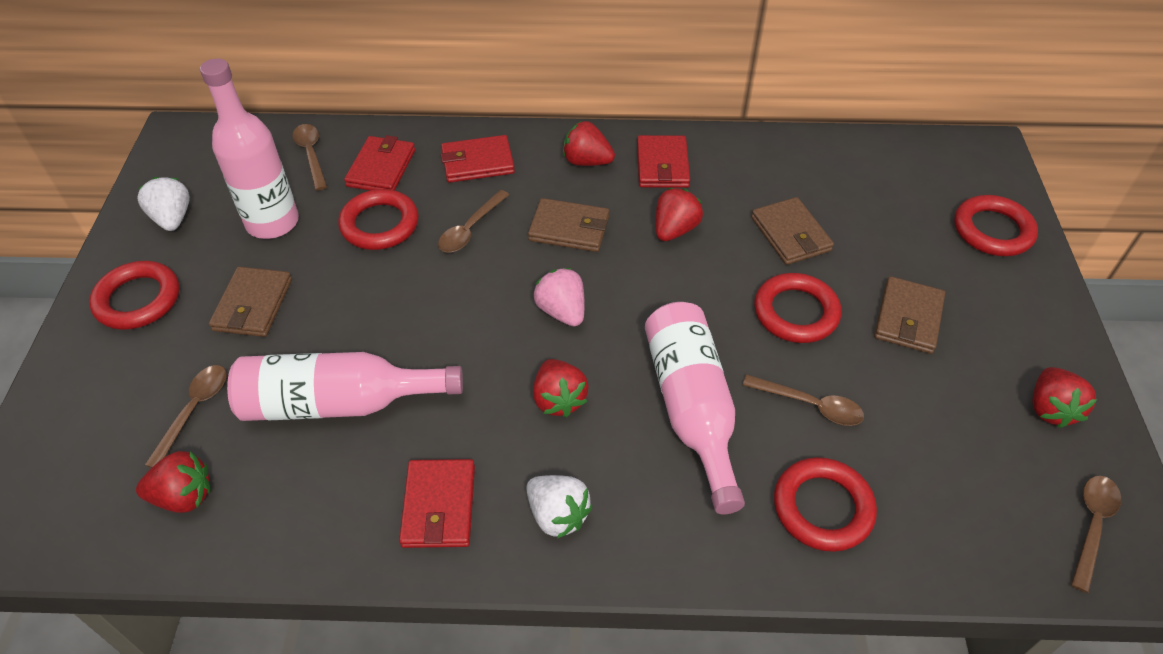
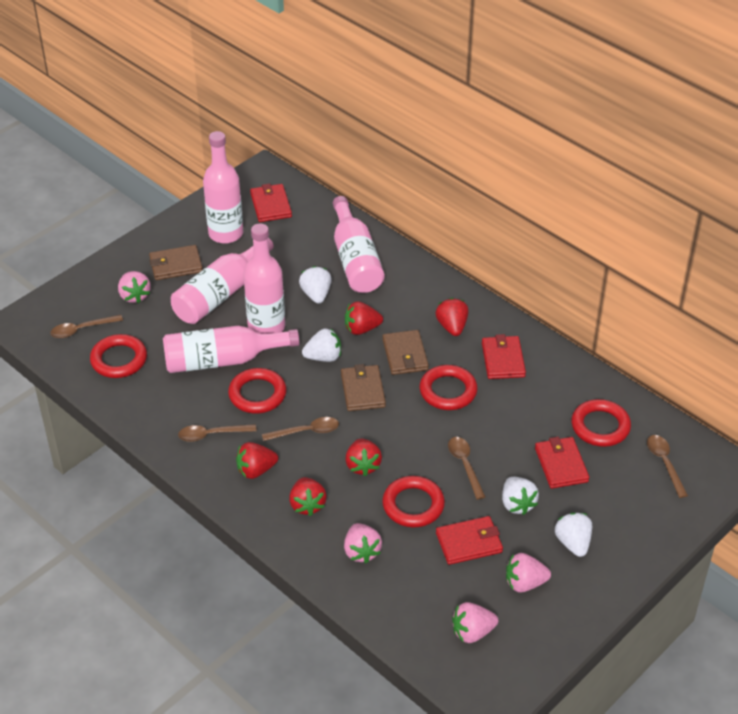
brown wallet: 4 -> 3
pink bottle: 3 -> 5
pink strawberry: 1 -> 4
white strawberry: 2 -> 4

